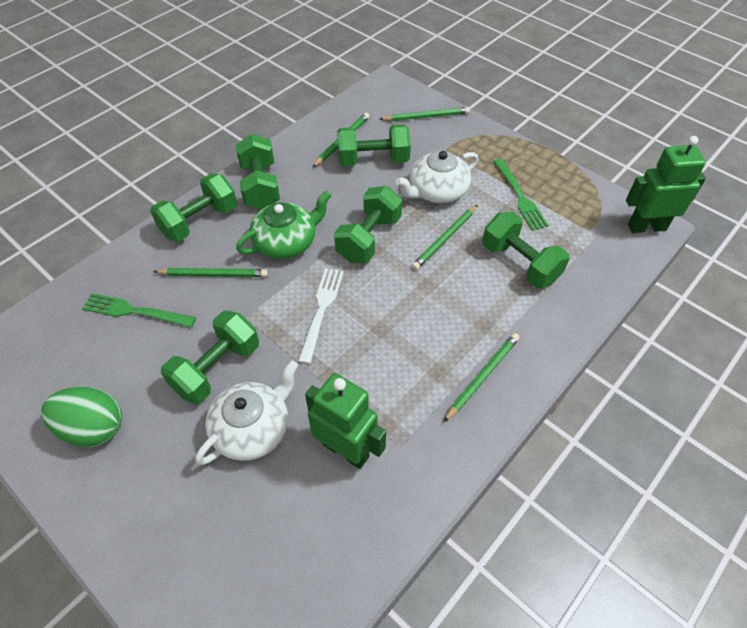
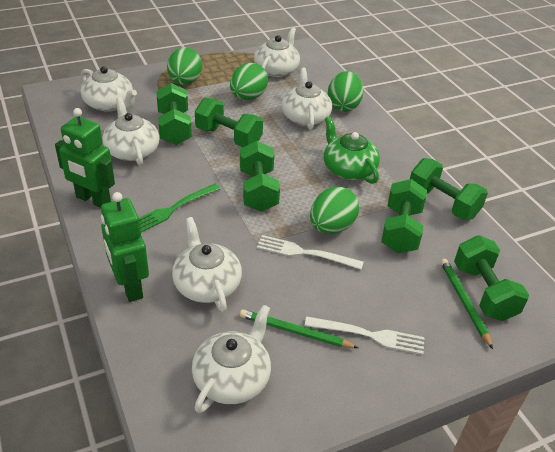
green egg: 1 -> 4
green fork: 2 -> 1
green pencil: 5 -> 2
white fork: 1 -> 2
white teapot: 2 -> 6

